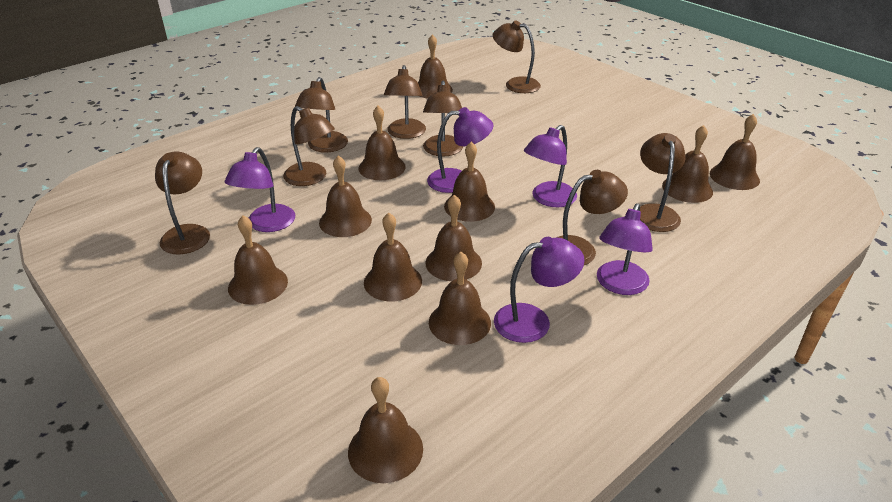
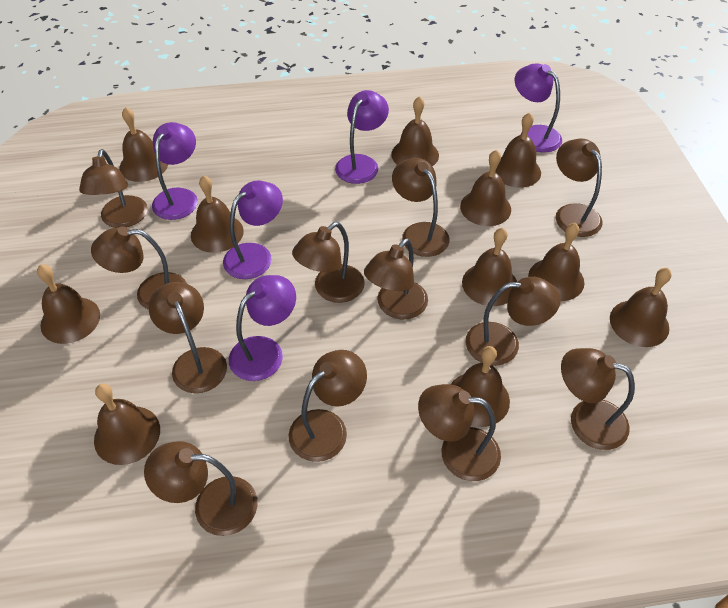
brown lamp: 8 -> 12

